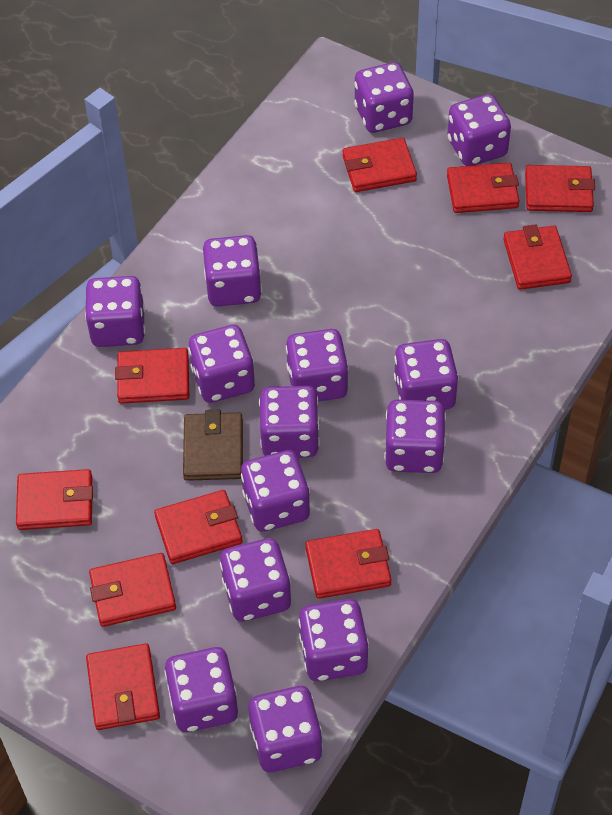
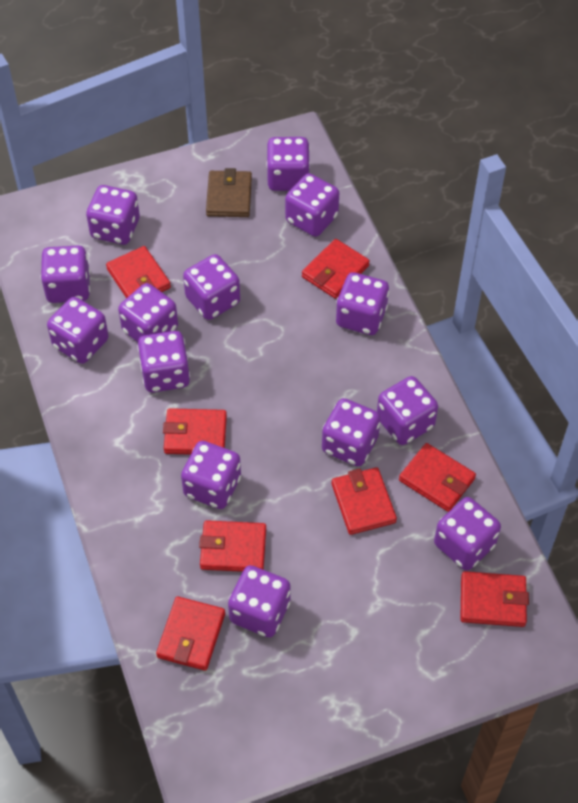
red wallet: 10 -> 8

